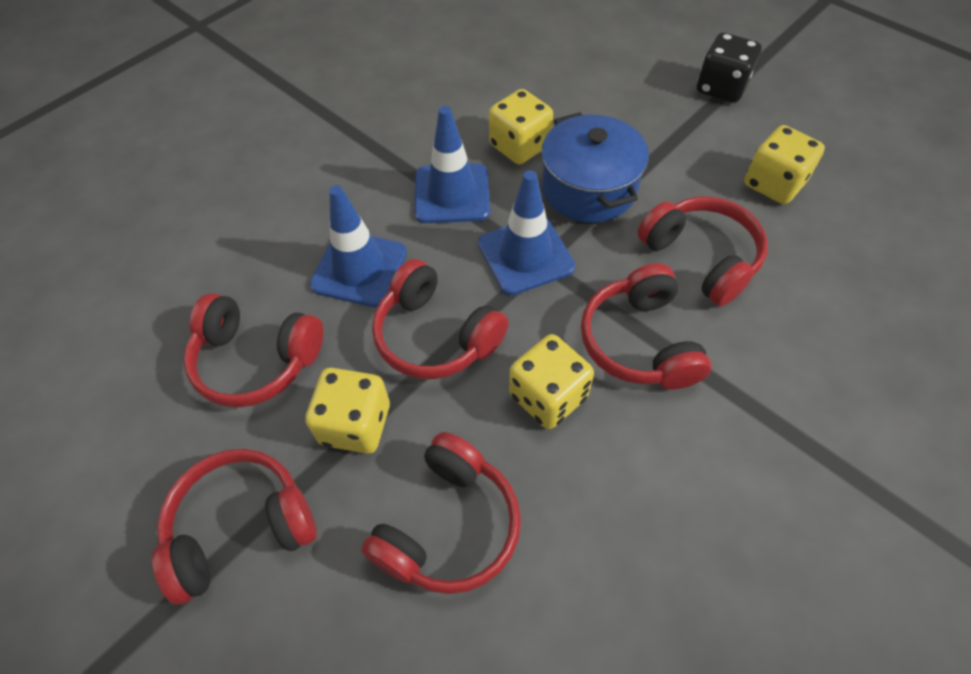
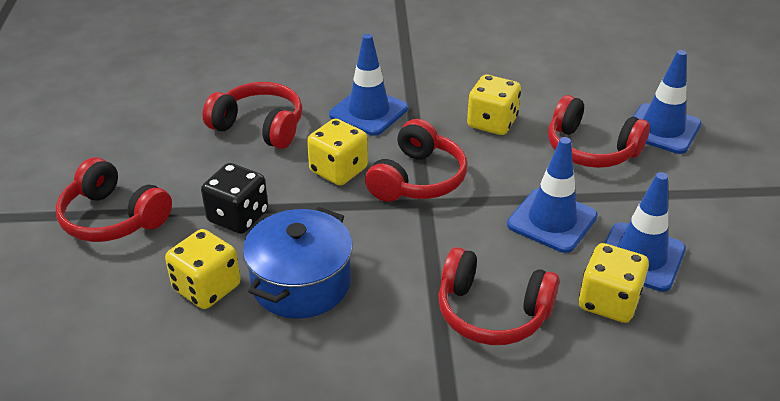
blue traffic cone: 3 -> 4
red headphones: 6 -> 5

